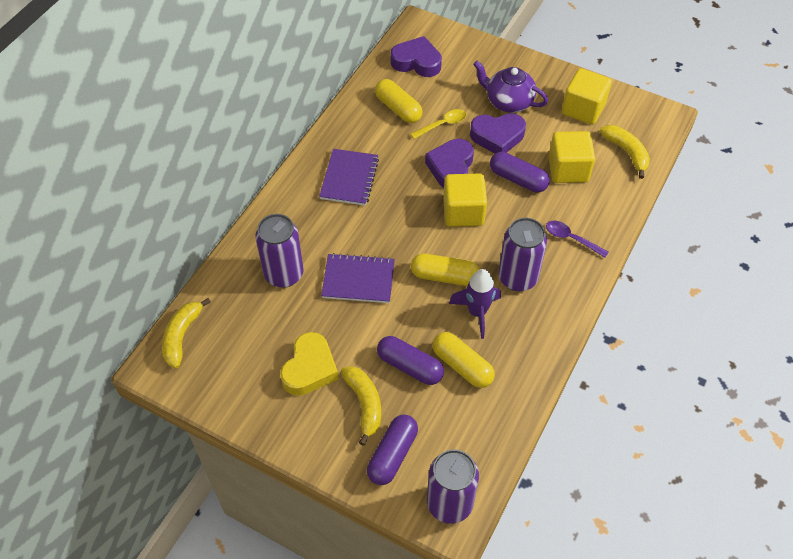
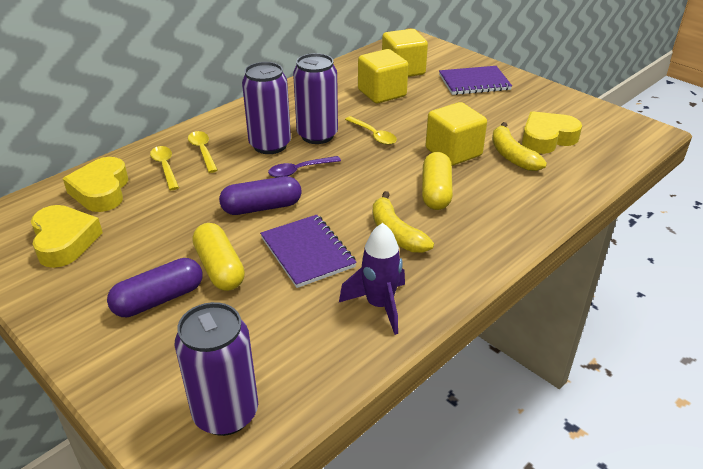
purple capsule: 3 -> 2
purple heart: 3 -> 0
purple teapot: 1 -> 0
yellow banana: 3 -> 2
yellow capsule: 3 -> 2
yellow heart: 1 -> 3
yellow spoon: 1 -> 3

